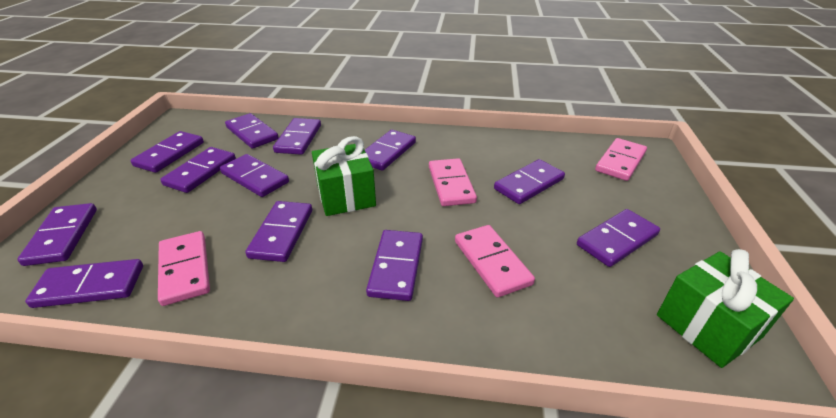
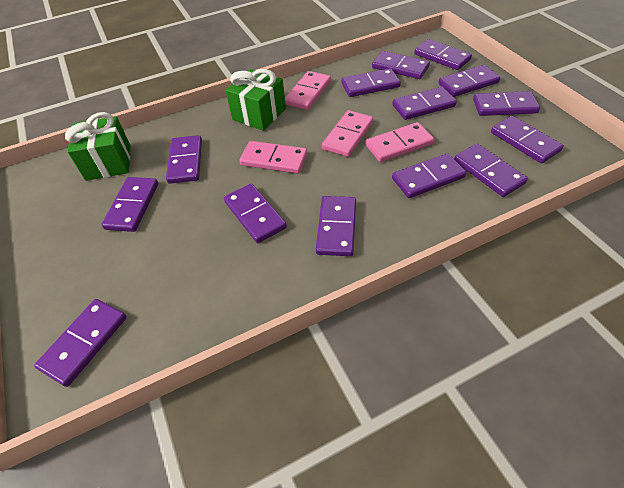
purple domino: 12 -> 14

